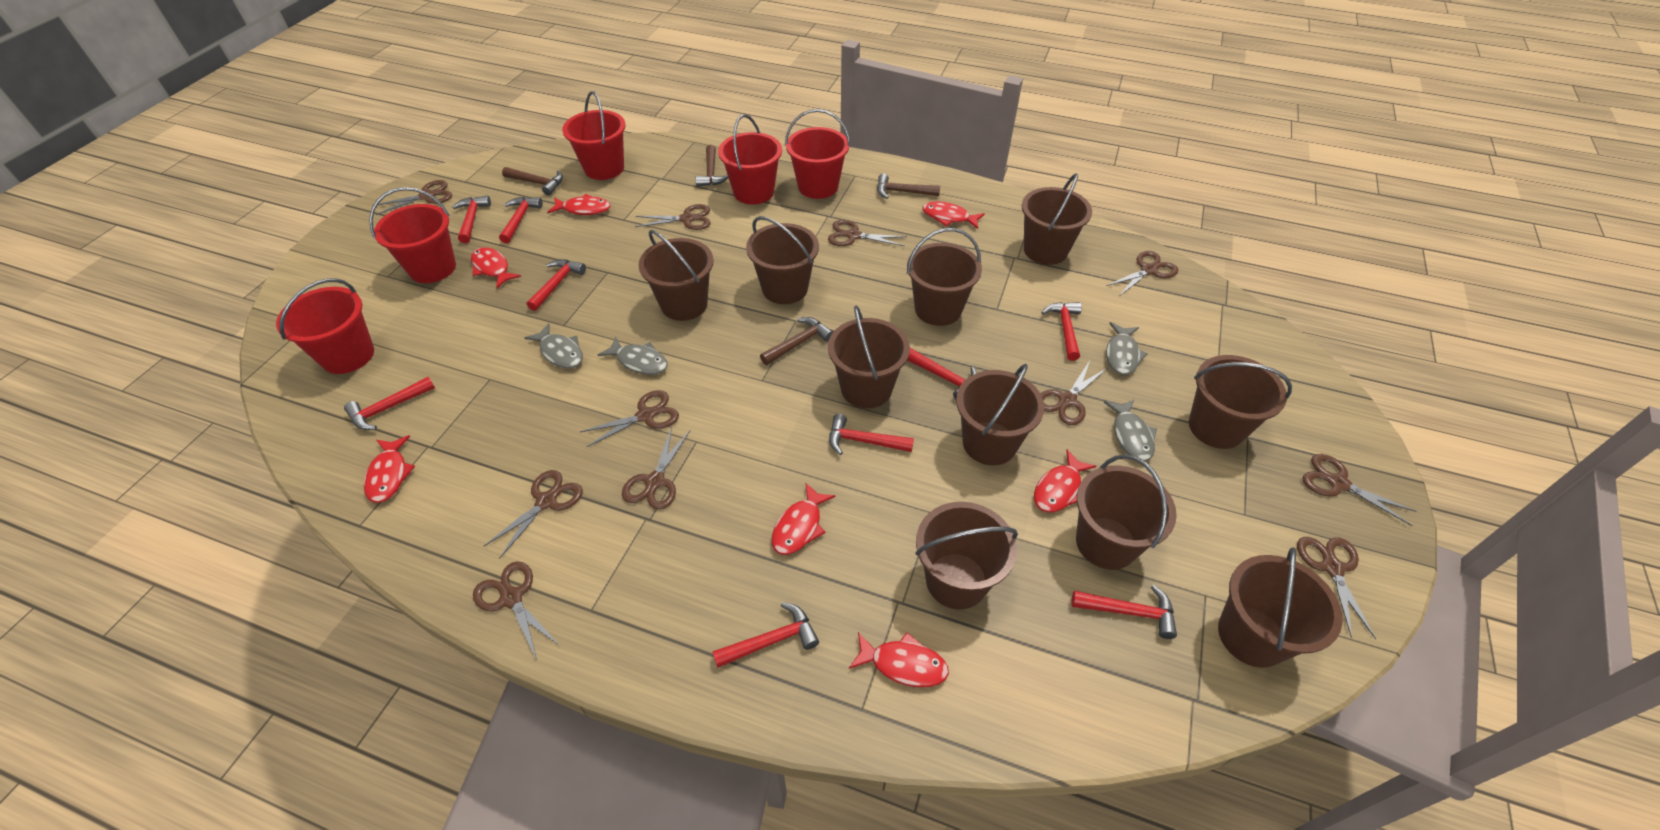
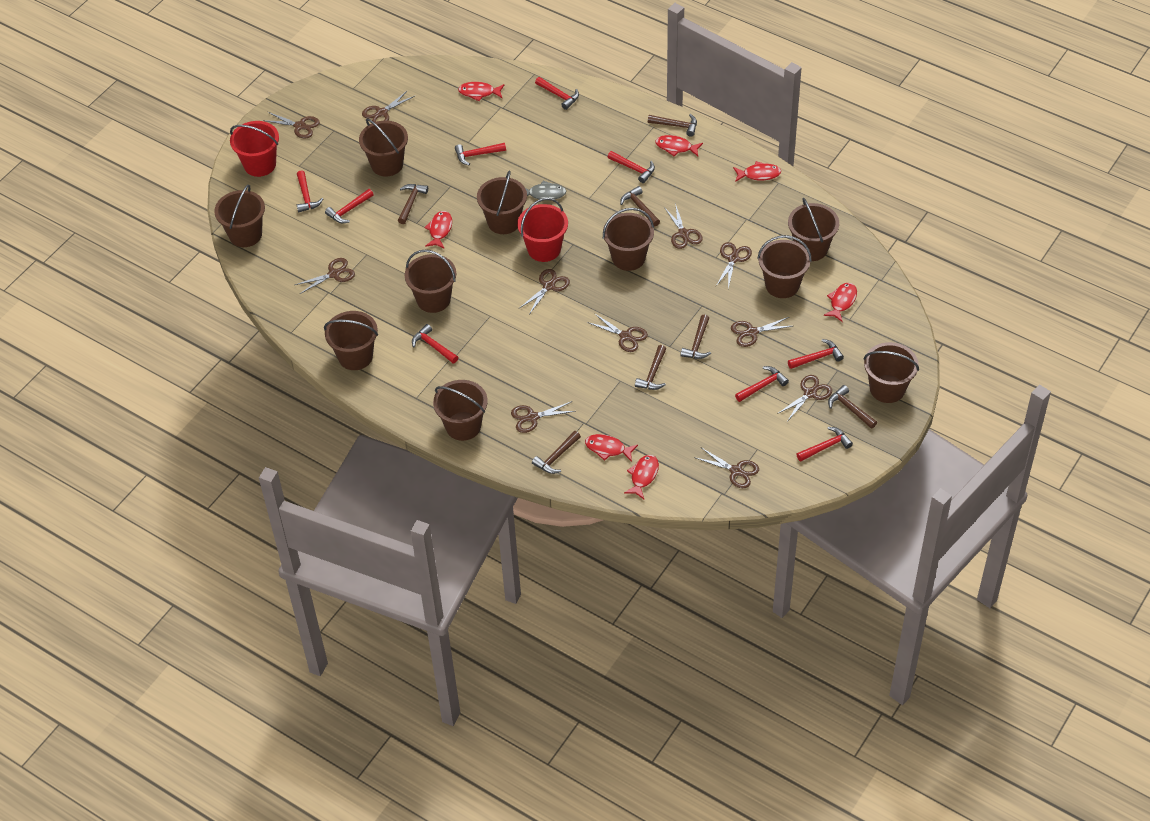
brown hammer: 4 -> 7
grey fish: 4 -> 1
red bucket: 5 -> 2

